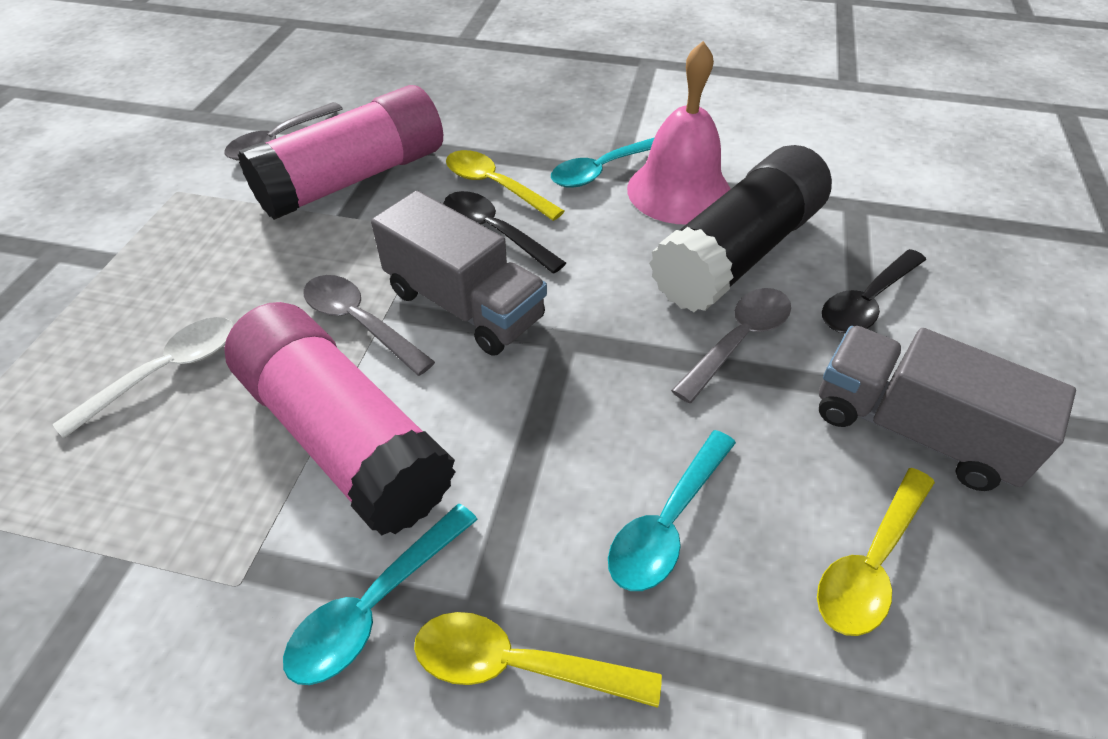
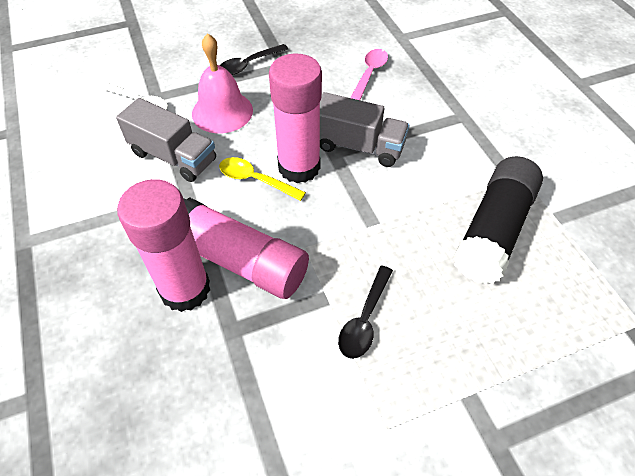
grey spoon: 3 -> 0
pink glue stick: 2 -> 3
pink spoon: 0 -> 1
turquoise spoon: 3 -> 0
yellow spoon: 3 -> 1

